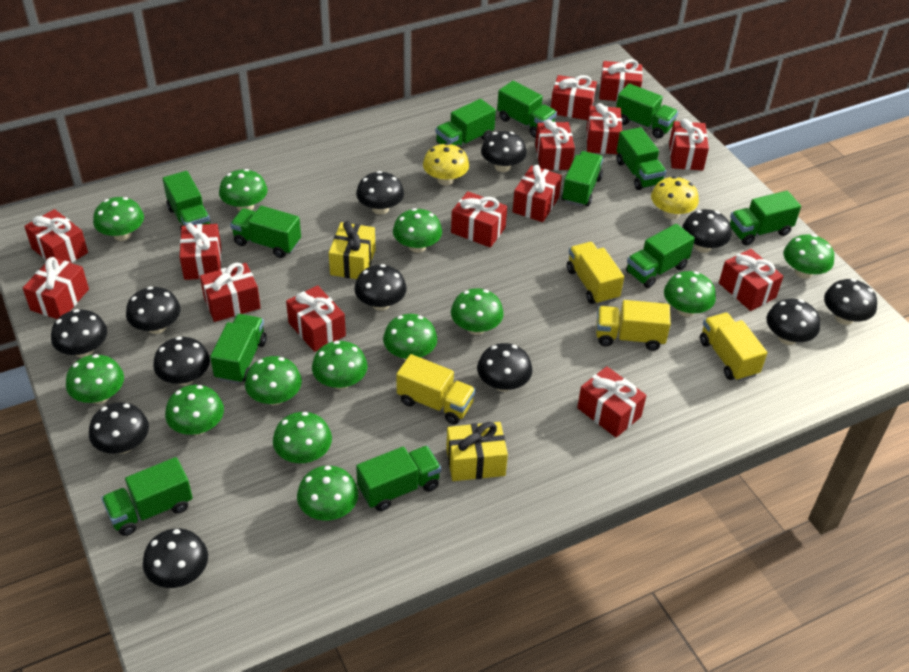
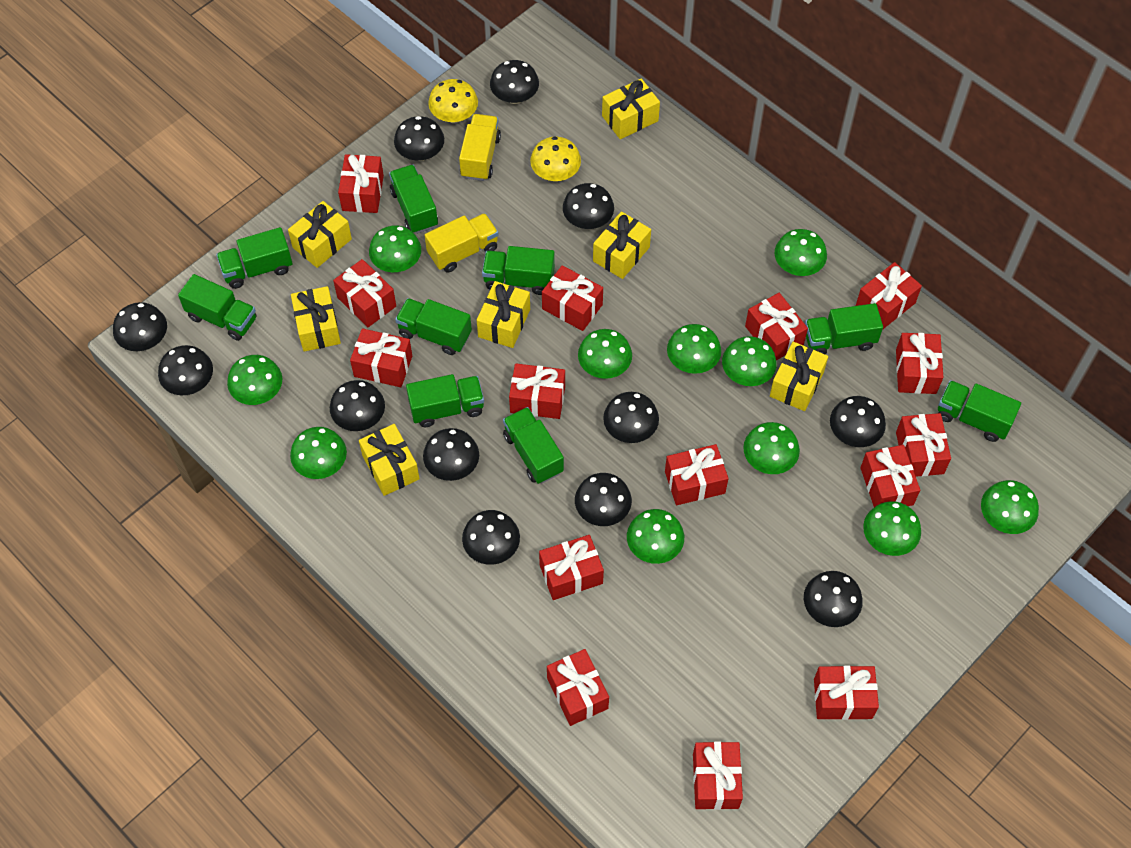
green mushroom: 13 -> 11
green truck: 12 -> 9
red gift: 14 -> 15
yellow gift: 2 -> 7
yellow truck: 4 -> 2

